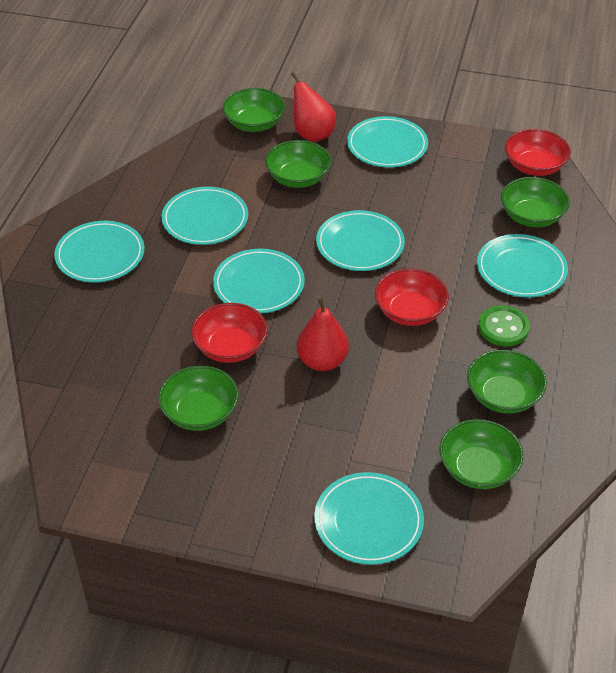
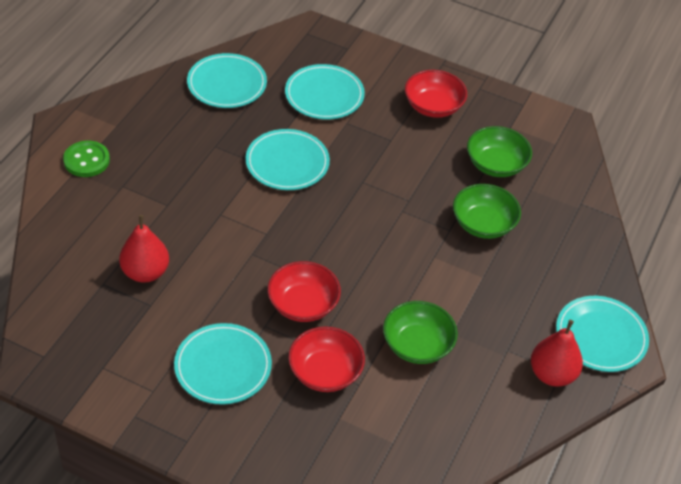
green bowl: 6 -> 3
turquoise plate: 7 -> 5

